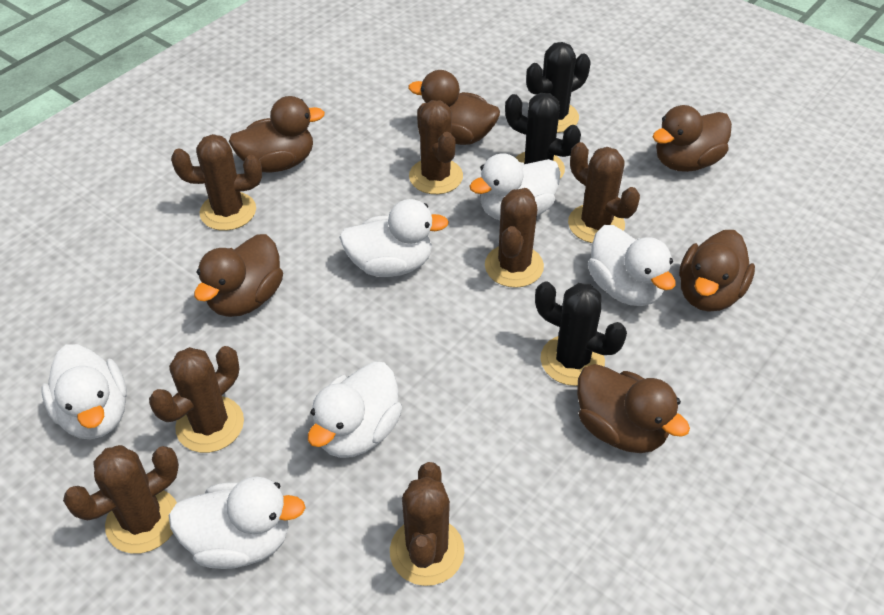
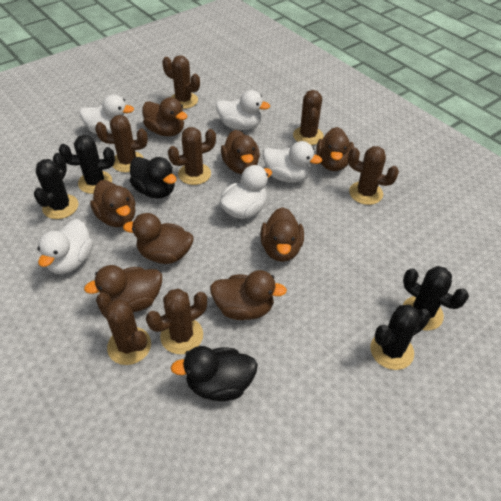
black cactus: 3 -> 4
black duck: 0 -> 2
brown duck: 6 -> 8
white duck: 6 -> 5

